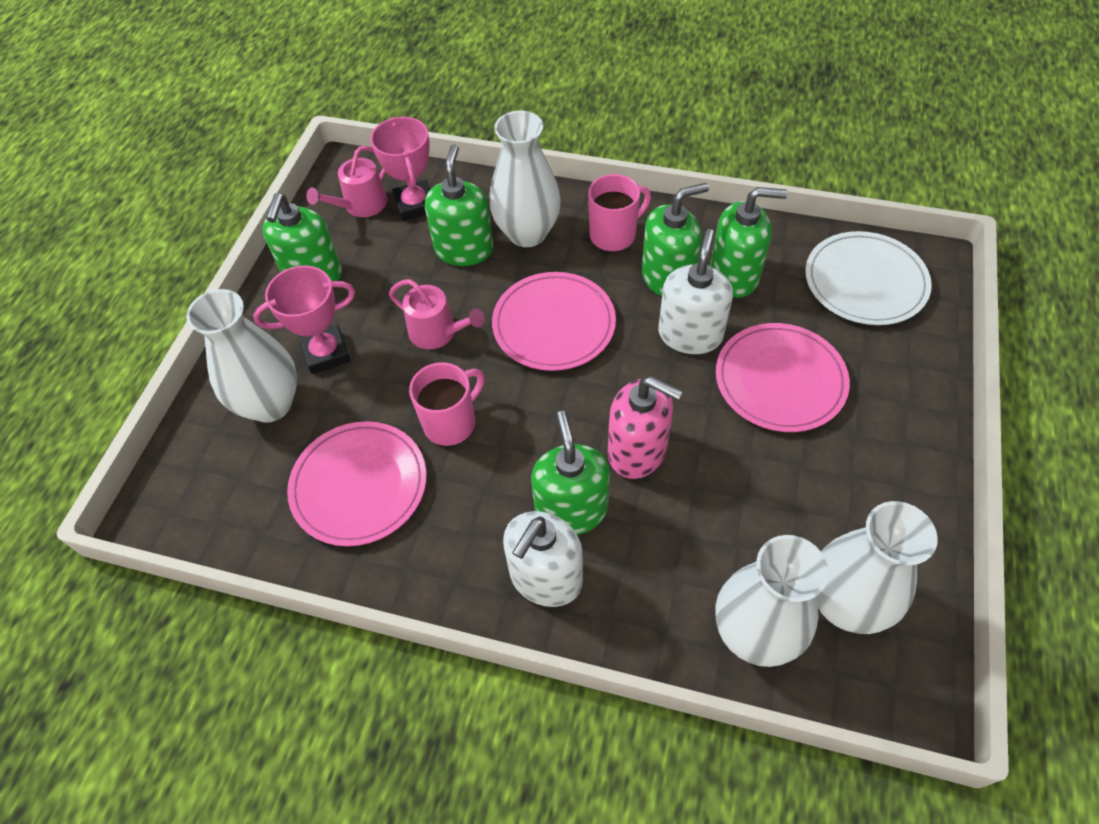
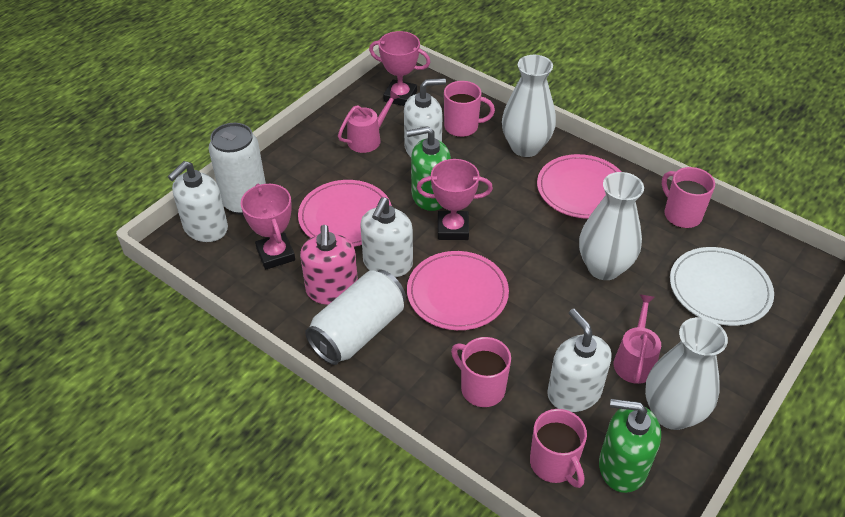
green soap dispenser: 5 -> 2
pink mug: 2 -> 4
pink trophy: 2 -> 3
white can: 0 -> 2
white soap dispenser: 2 -> 4
white vase: 4 -> 3

